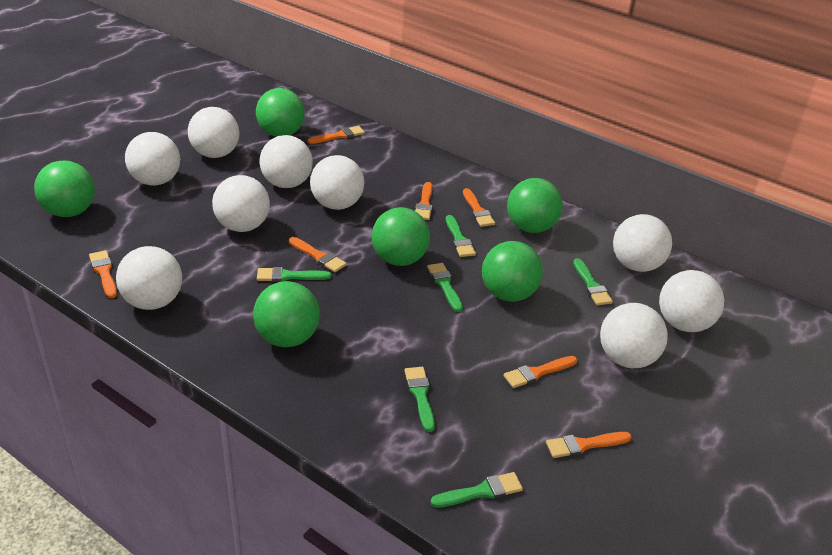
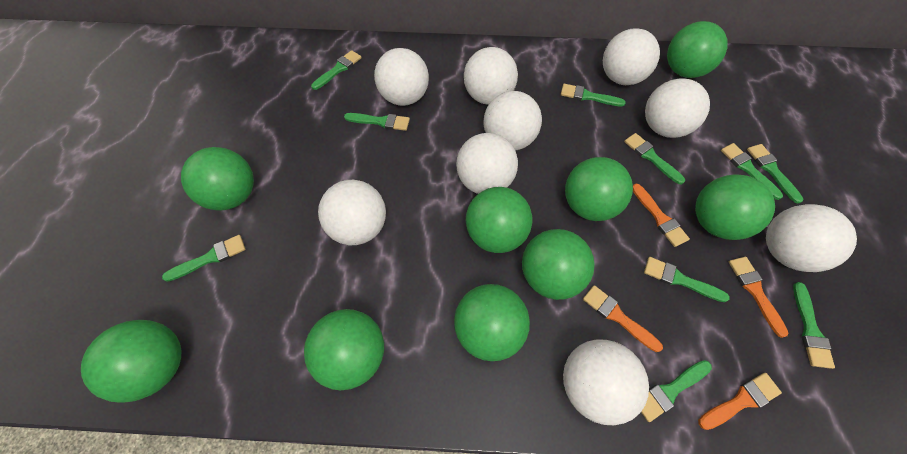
green ball: 6 -> 9
green brush: 6 -> 10
orange brush: 7 -> 4

